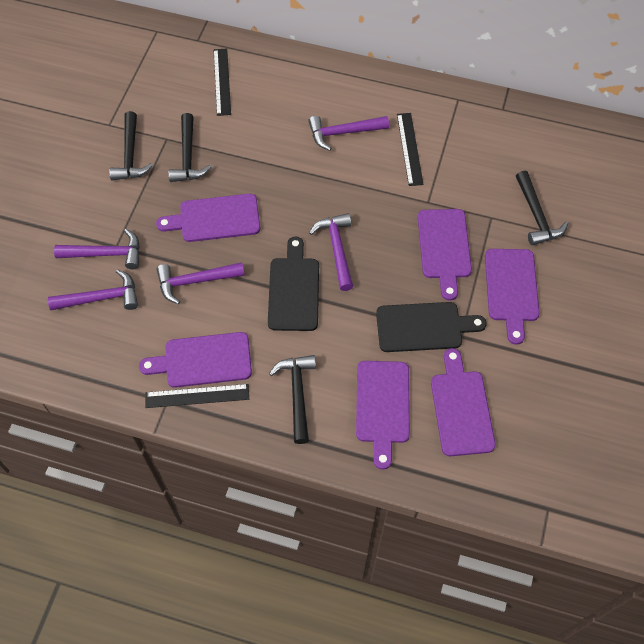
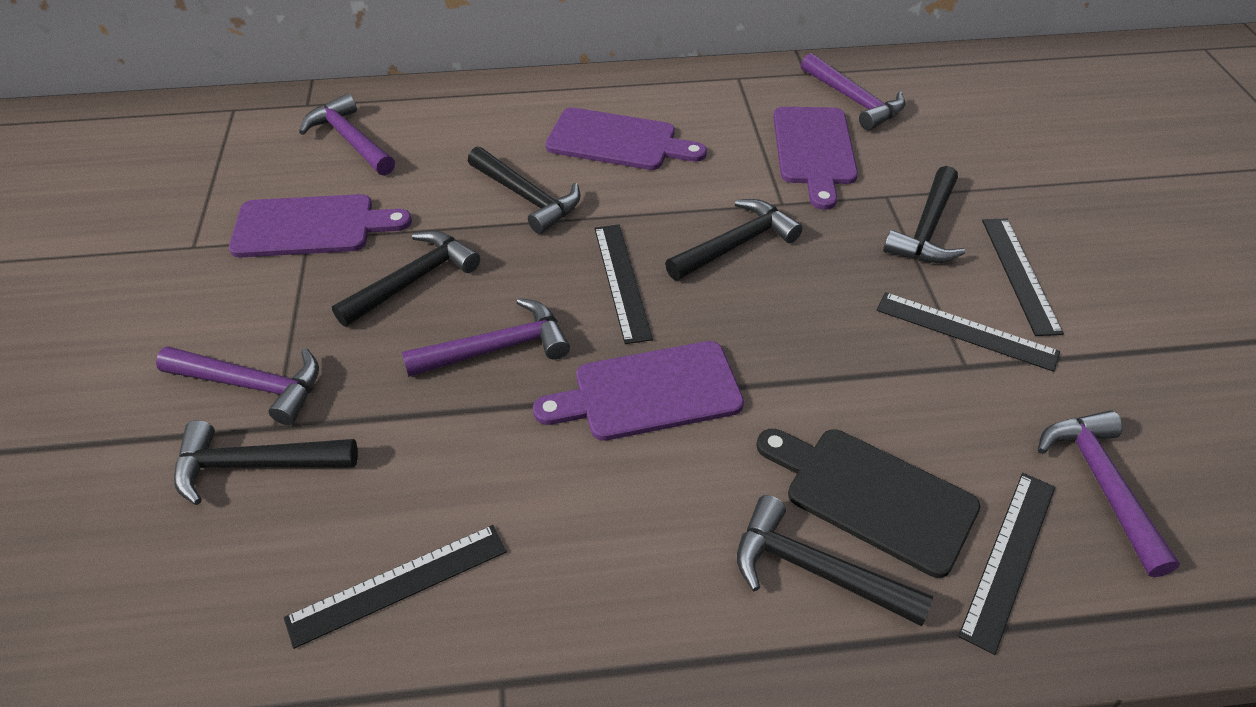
black cutting board: 2 -> 1
black hammer: 4 -> 6
black ruler: 3 -> 5
purple cutting board: 6 -> 4

